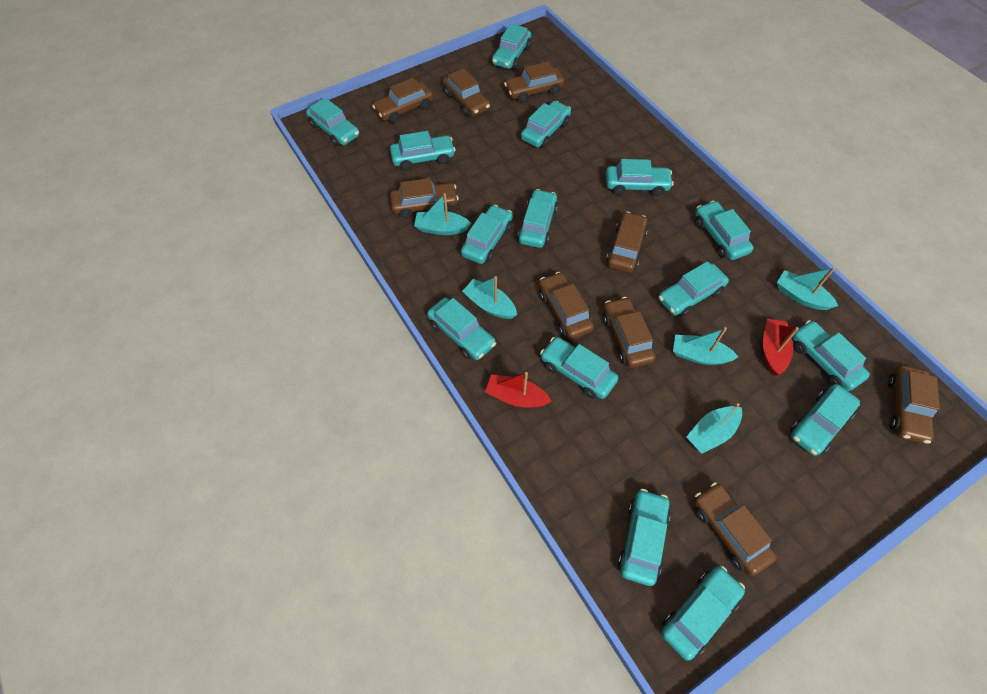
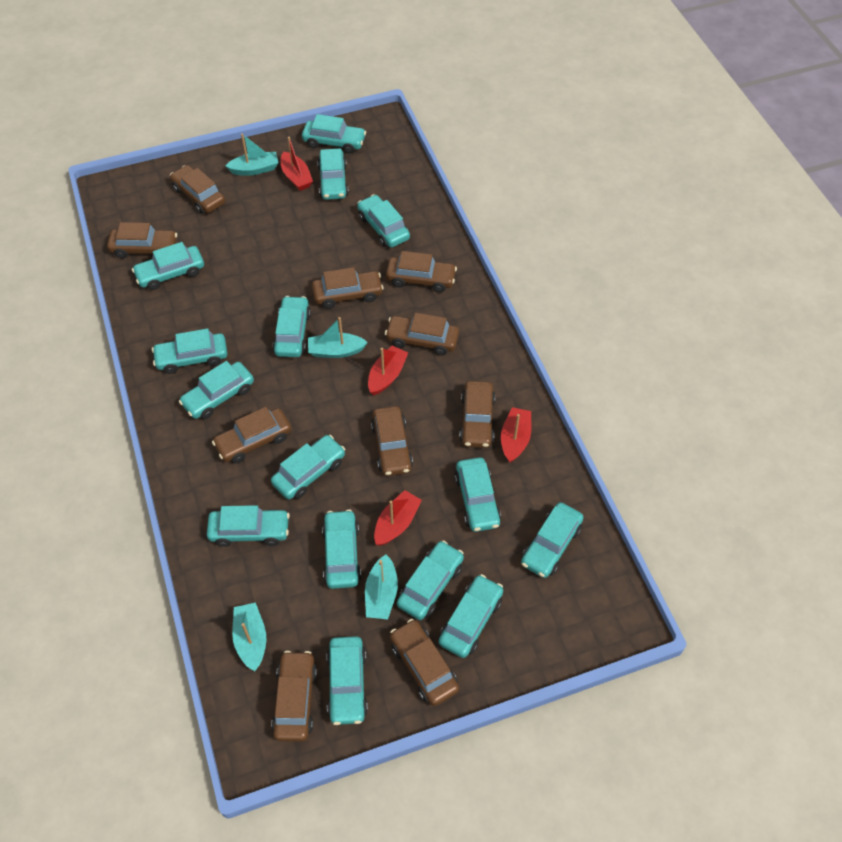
brown car: 9 -> 10
red boat: 2 -> 4
turquoise boat: 5 -> 4

